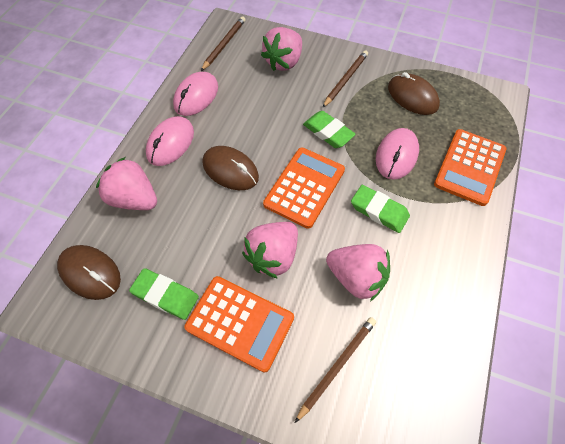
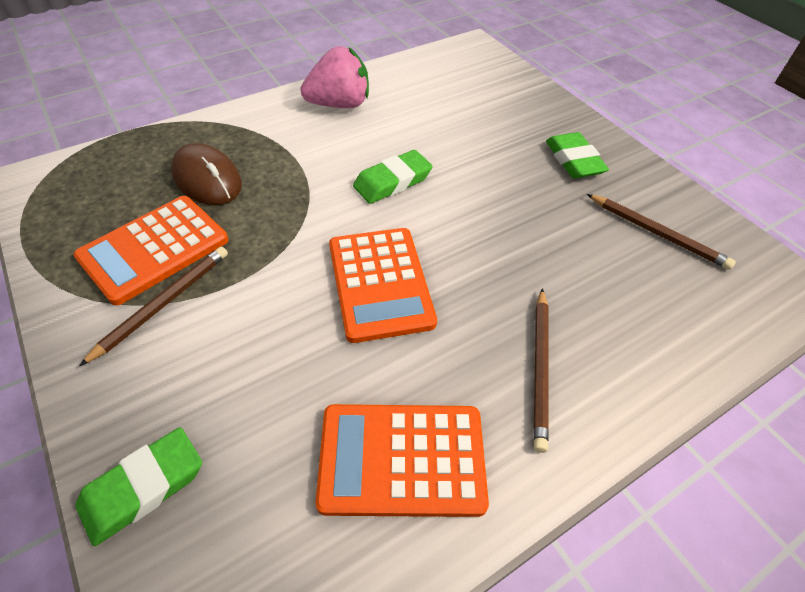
brown mouse: 3 -> 1
pink mouse: 3 -> 0
pink strawberry: 4 -> 1

